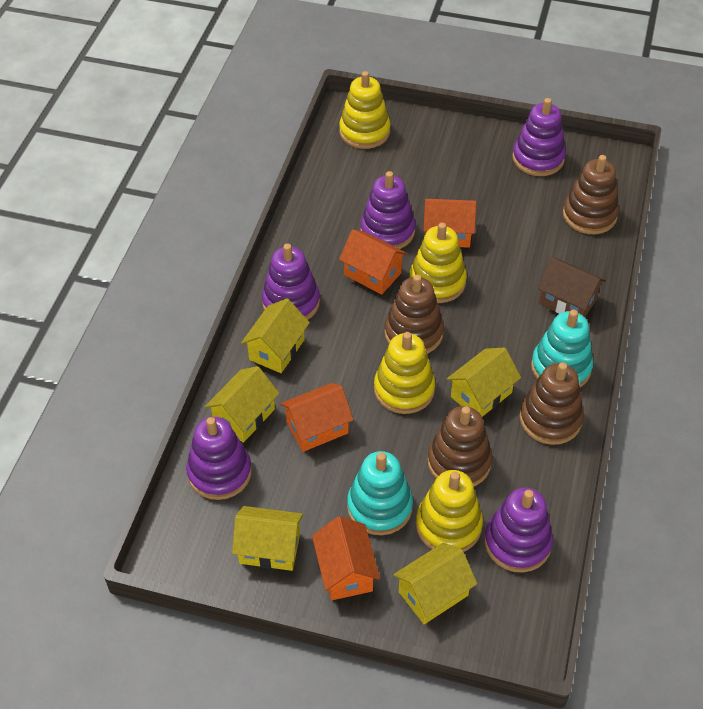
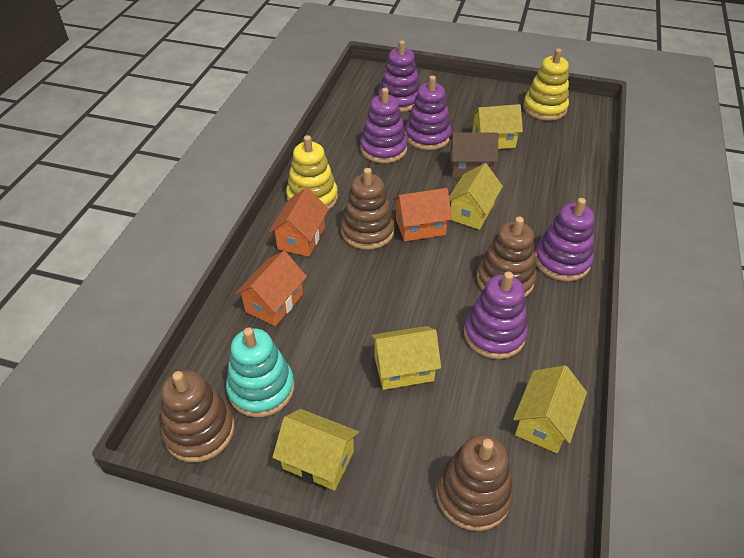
orange house: 4 -> 3
turquoise stacking toy: 2 -> 1
yellow stacking toy: 4 -> 2

